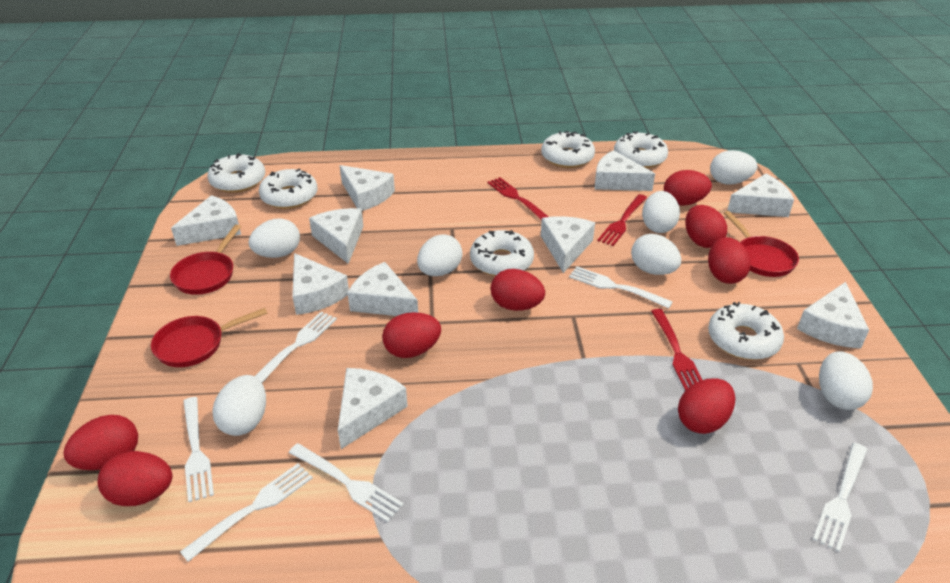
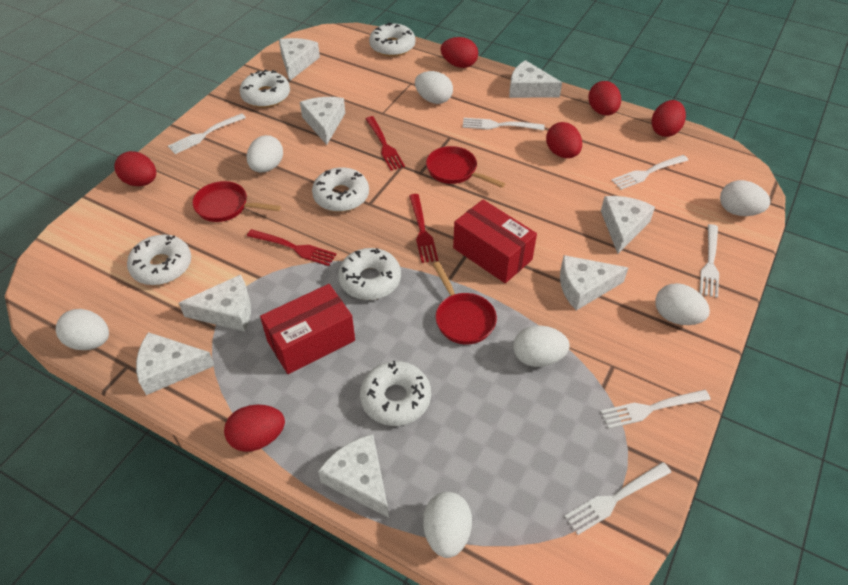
red box: 0 -> 2
red egg: 8 -> 6
white cheese: 10 -> 8

